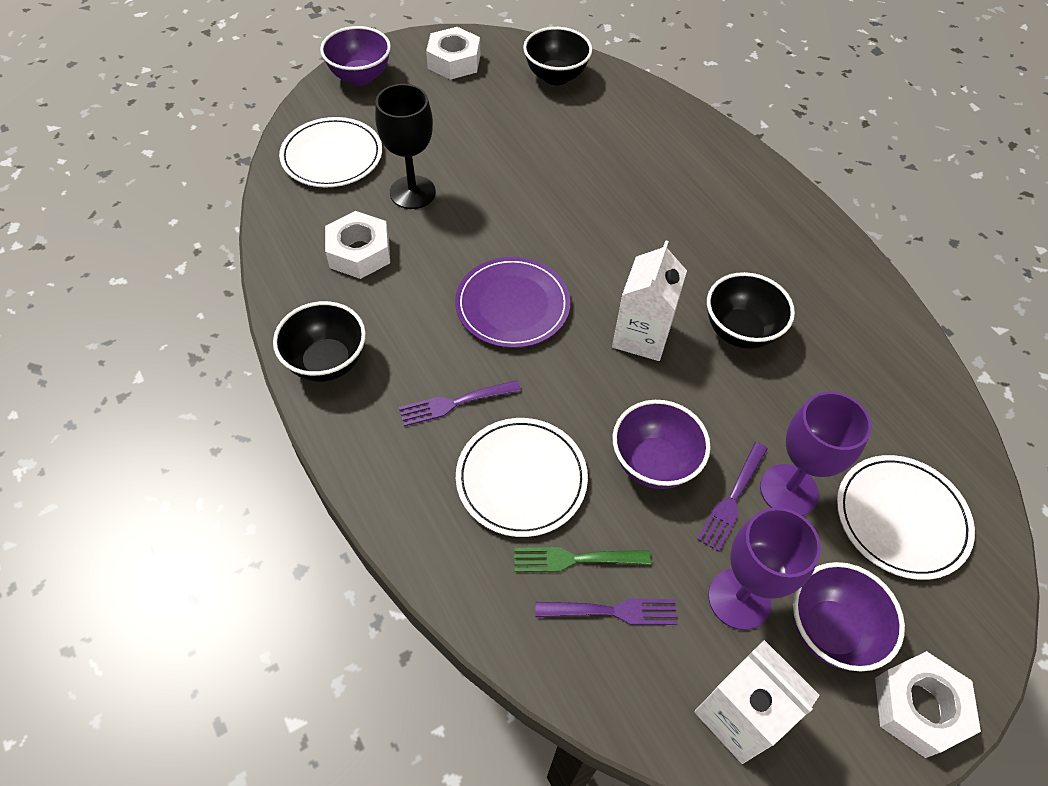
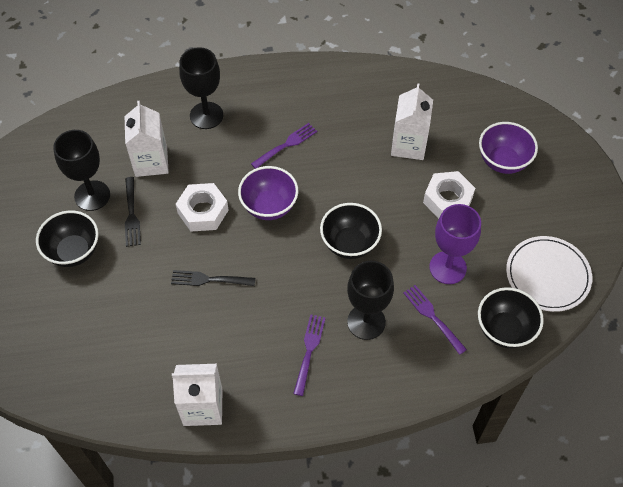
black fork: 0 -> 2
black goblet: 1 -> 3
green fork: 1 -> 0
purple bowl: 3 -> 2
purple goblet: 2 -> 1
purple plate: 1 -> 0
white carton: 2 -> 3
white nut: 3 -> 2
white plate: 3 -> 1

